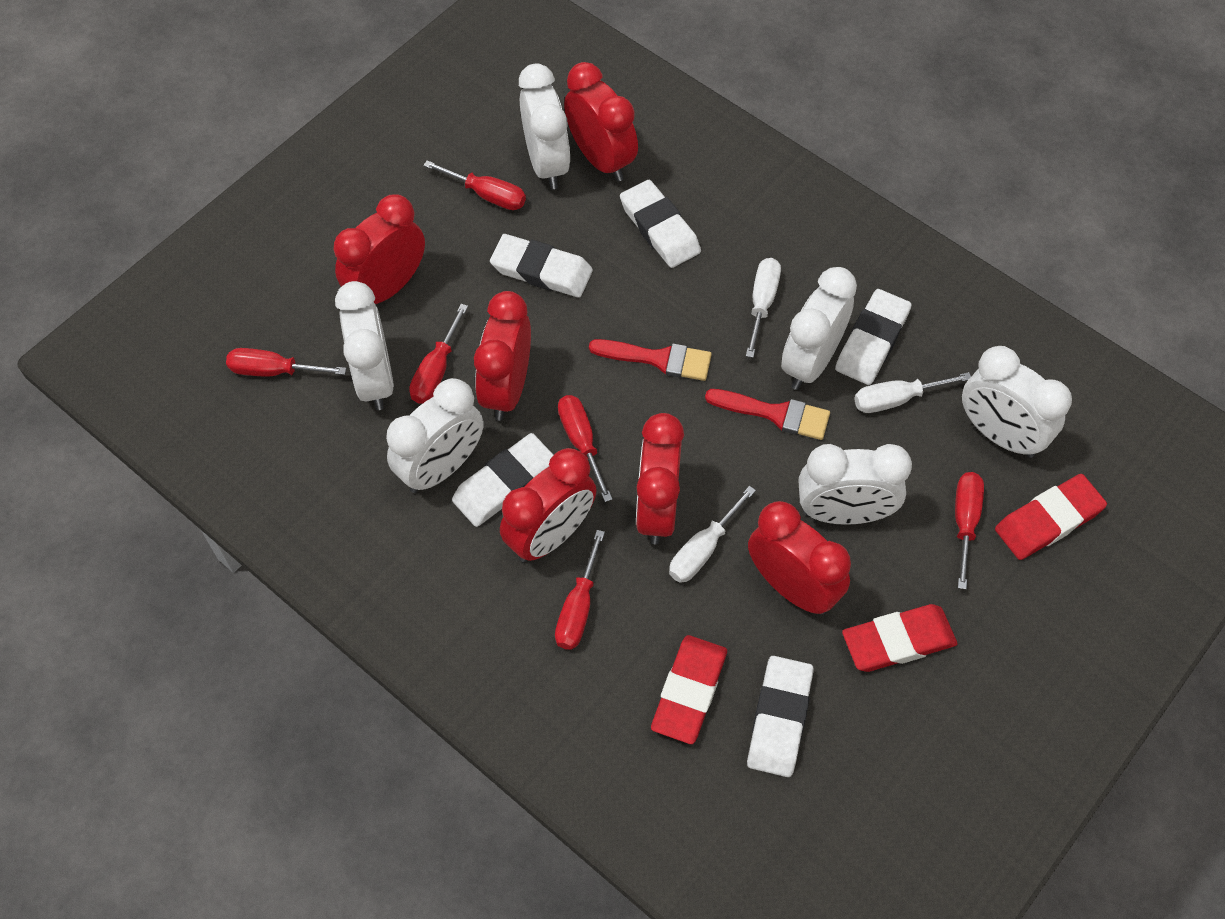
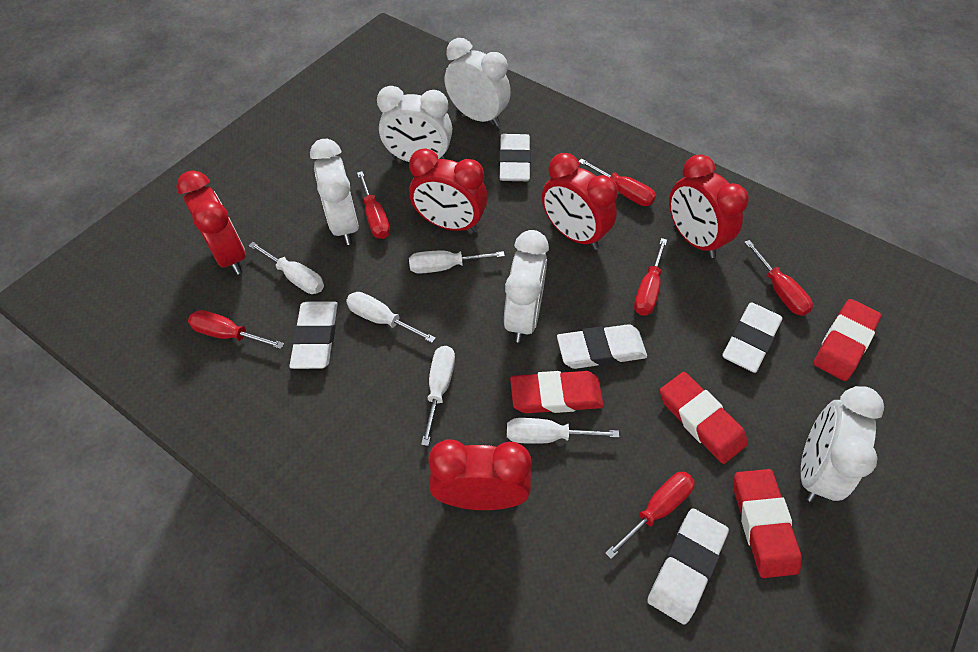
red brush: 2 -> 0
red clock: 6 -> 5
red eraser: 3 -> 4
white clock: 6 -> 5
white screwdriver: 3 -> 5

